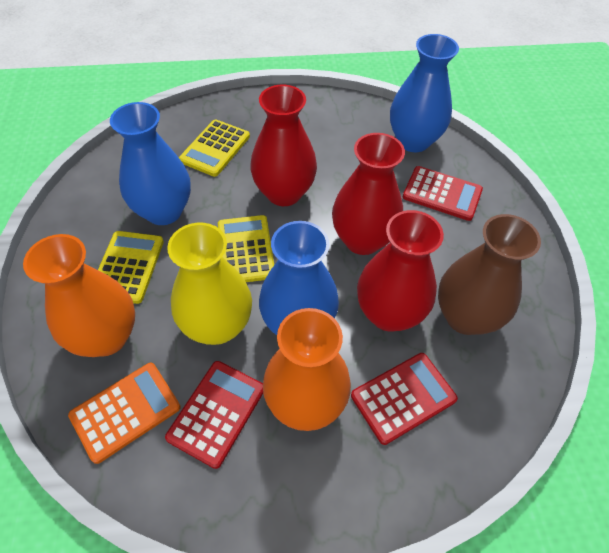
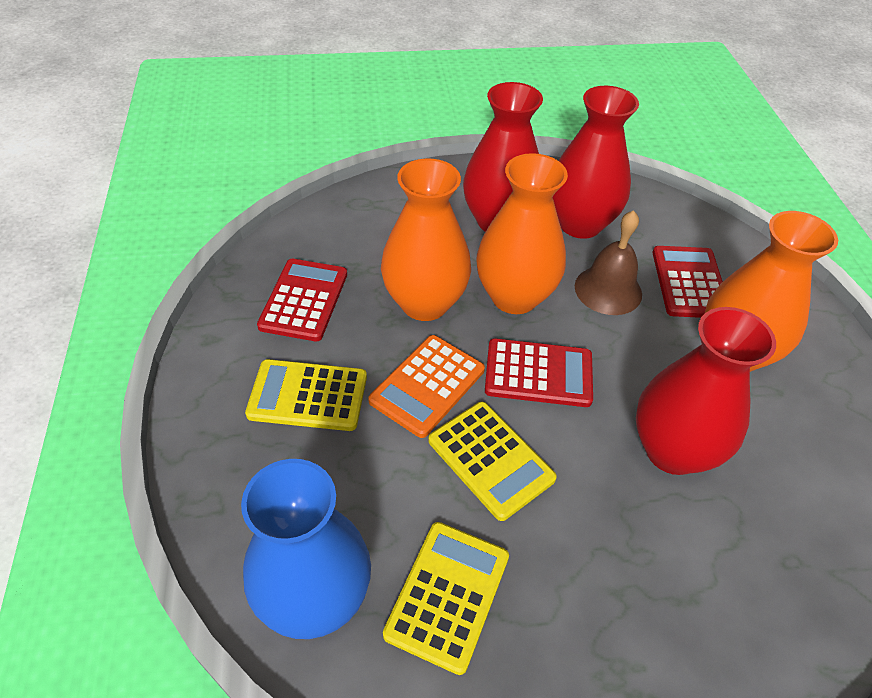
blue vase: 3 -> 1
brown bell: 0 -> 1
brown vase: 1 -> 0
orange vase: 2 -> 3
yellow vase: 1 -> 0

